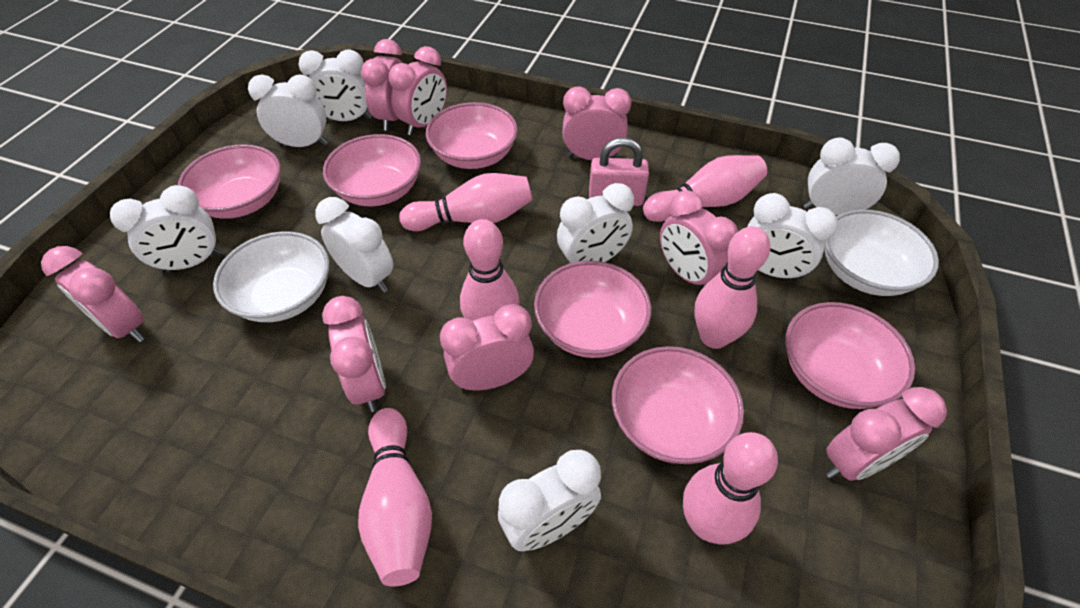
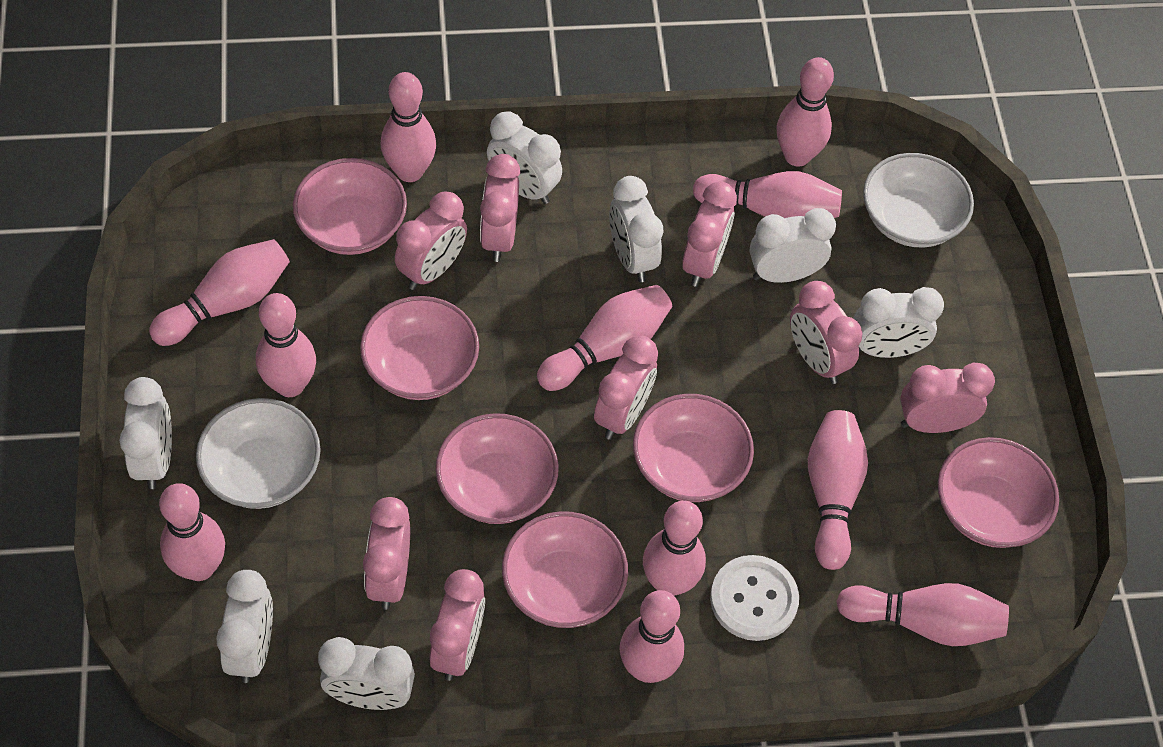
pink bowling pin: 6 -> 11
pink padlock: 1 -> 0
white button: 0 -> 1
white clock: 8 -> 7

